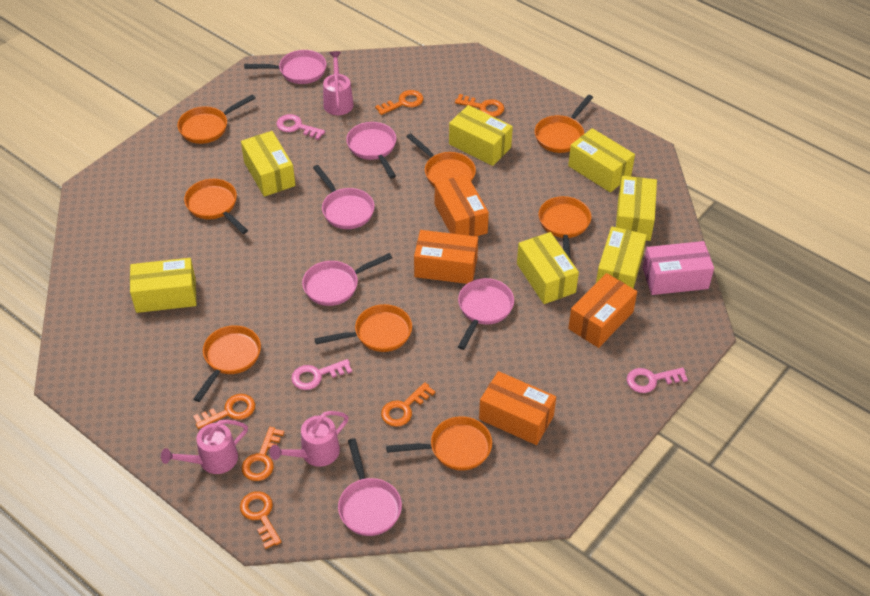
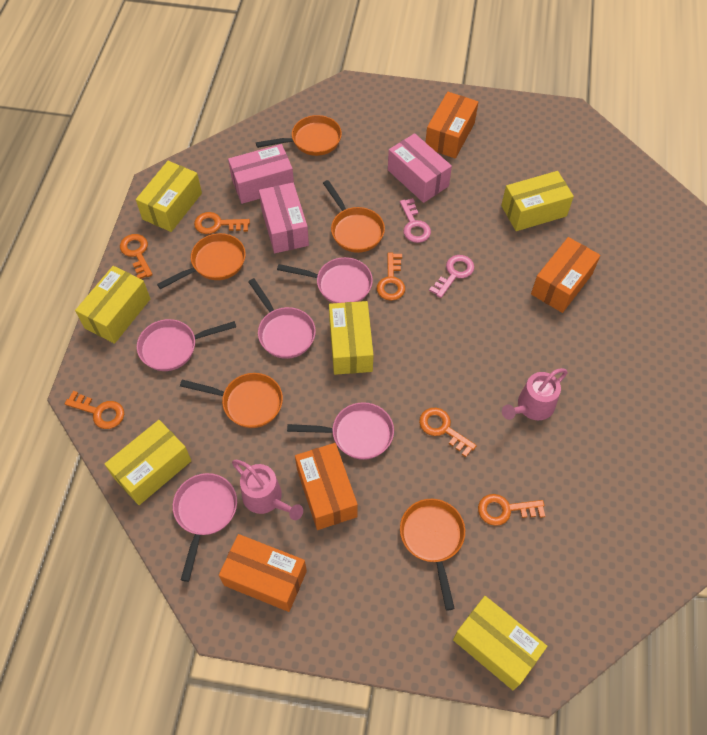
orange pan: 8 -> 5
pink box: 1 -> 3
pink key: 3 -> 2
pink pan: 6 -> 5
pink watering can: 3 -> 2
yellow box: 7 -> 6

